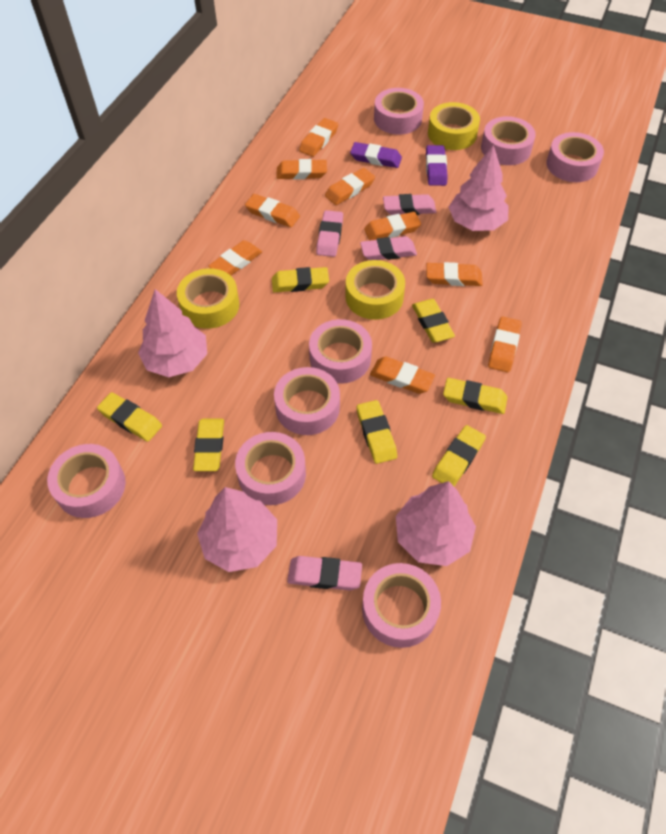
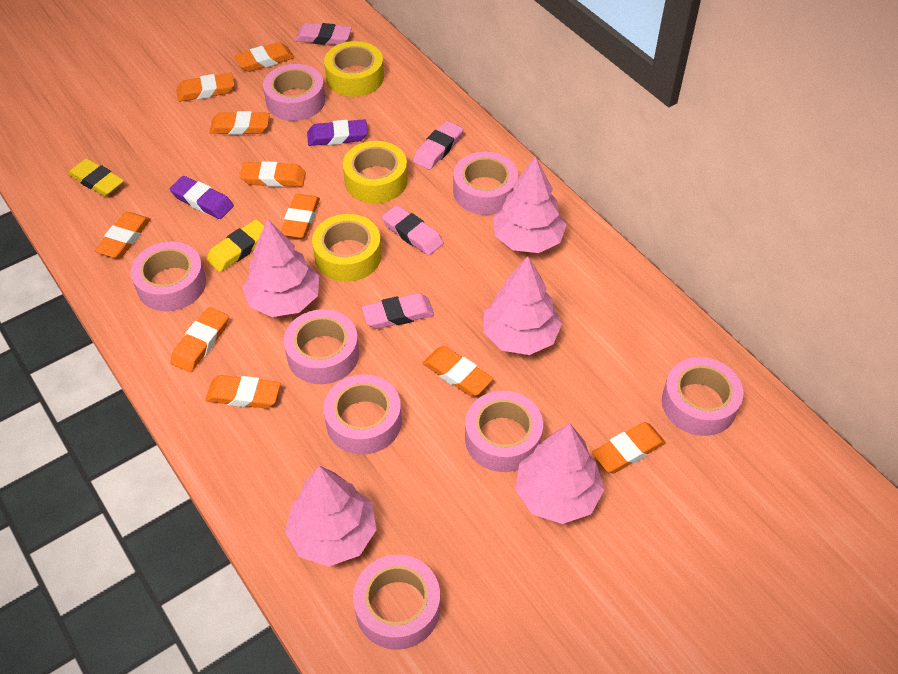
orange eraser: 9 -> 10
pink tree: 4 -> 5
yellow eraser: 7 -> 2

